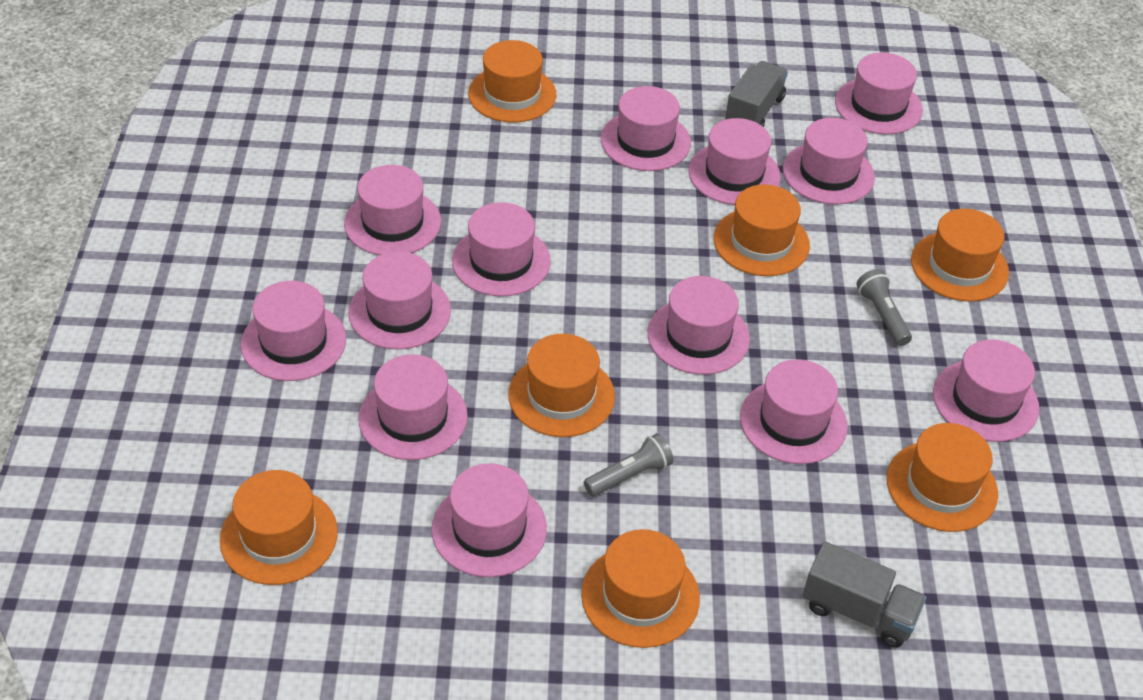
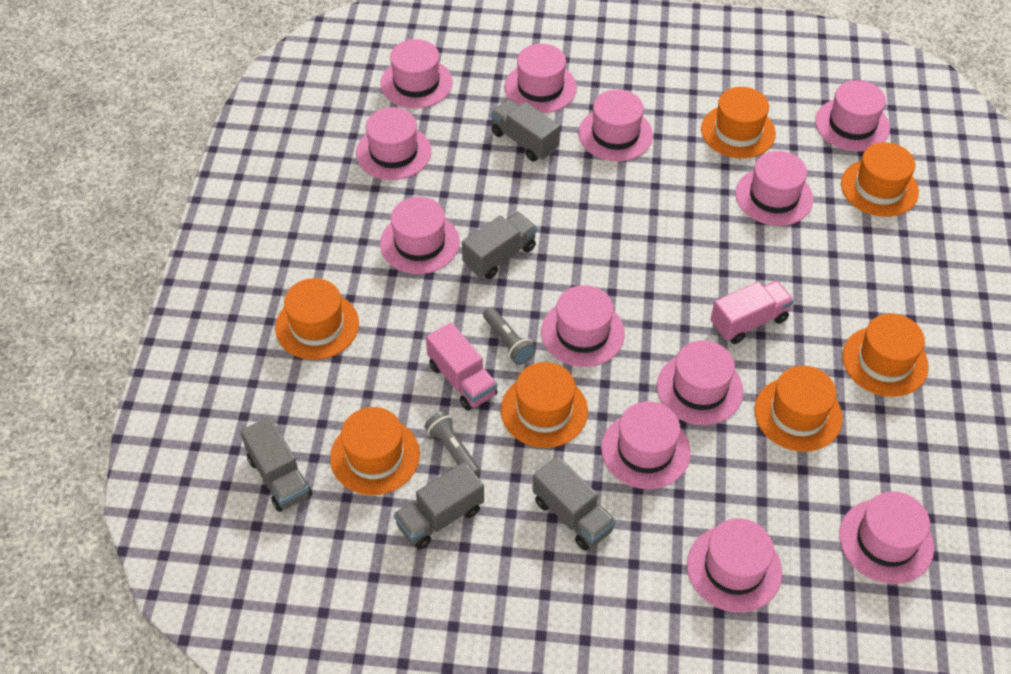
grey truck: 2 -> 5
pink hat: 13 -> 12
pink truck: 0 -> 2

